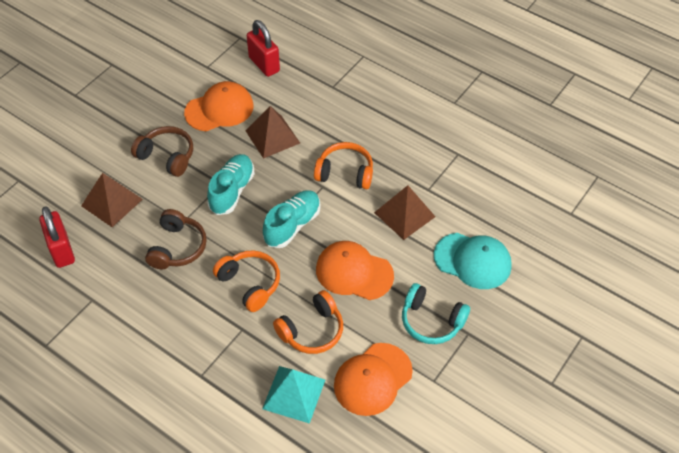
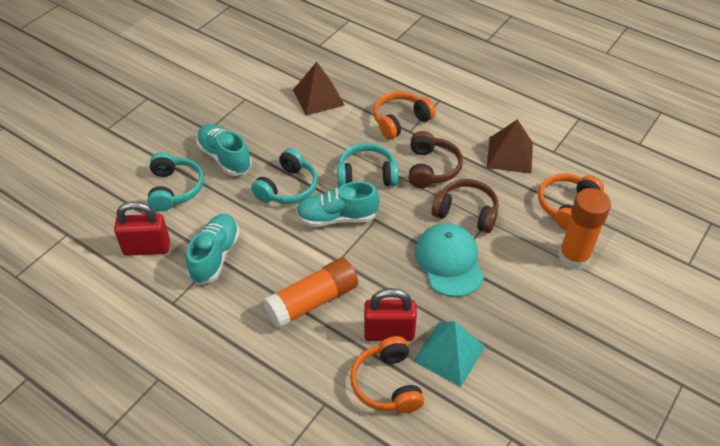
brown pyramid: 3 -> 2
orange cap: 3 -> 0
orange glue stick: 0 -> 2
turquoise headphones: 1 -> 3
turquoise shoe: 2 -> 3

